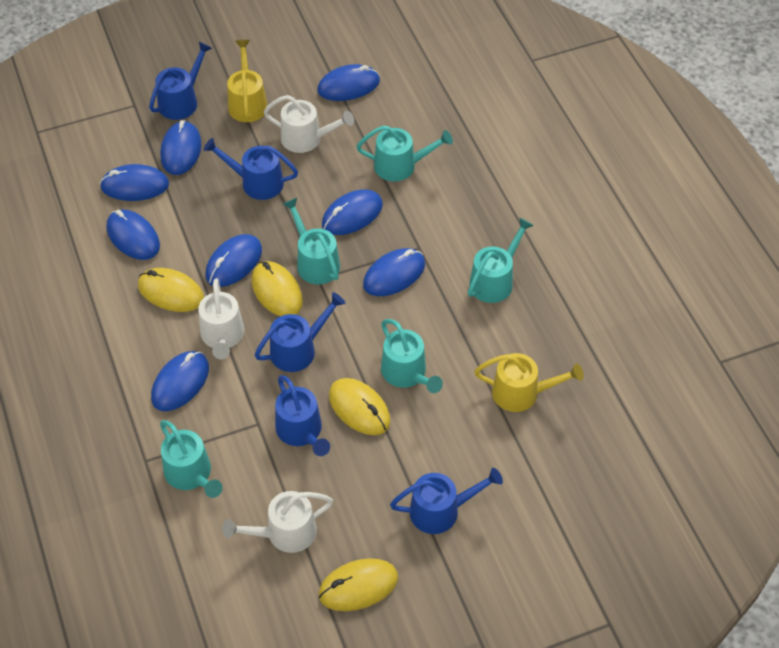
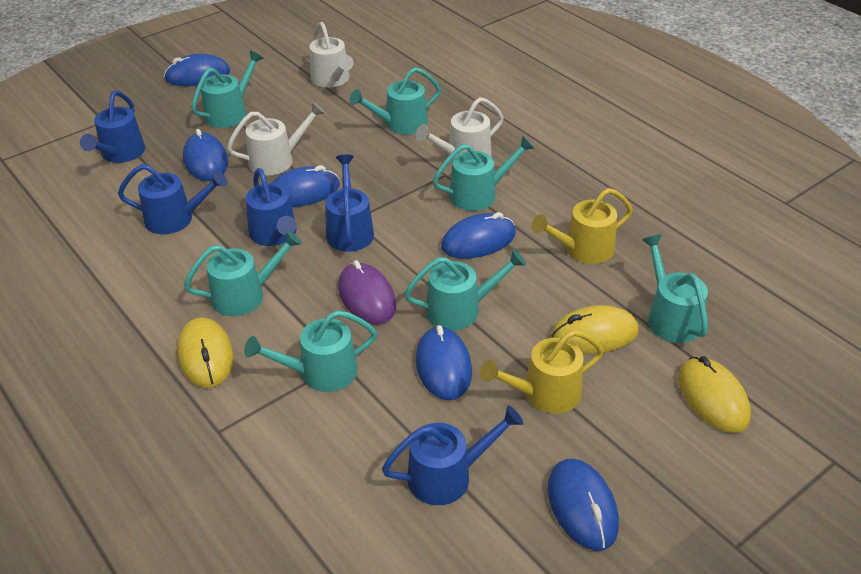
blue mouse: 8 -> 6
purple mouse: 0 -> 1
turquoise watering can: 5 -> 7
yellow mouse: 4 -> 3

